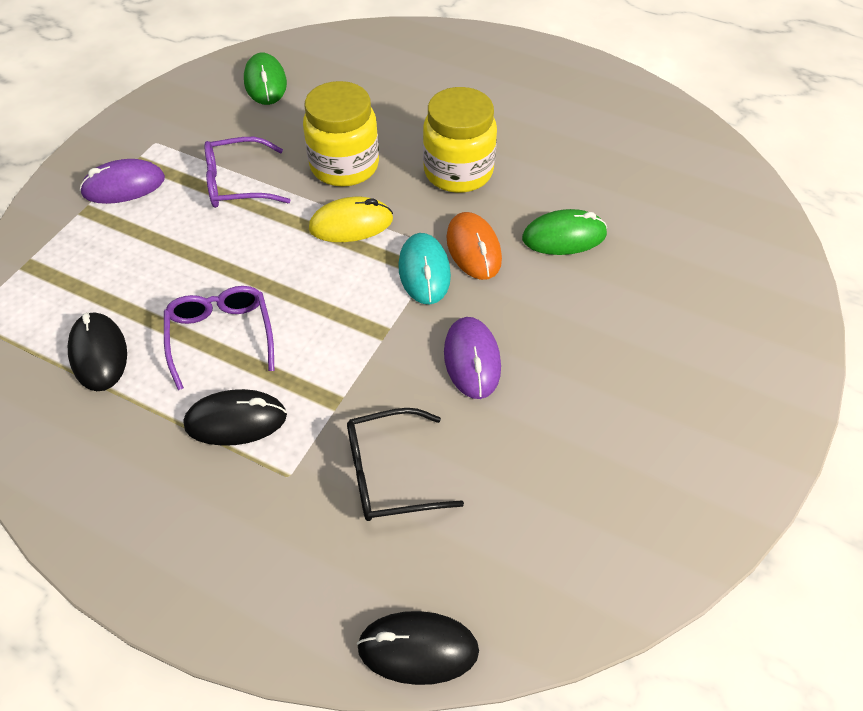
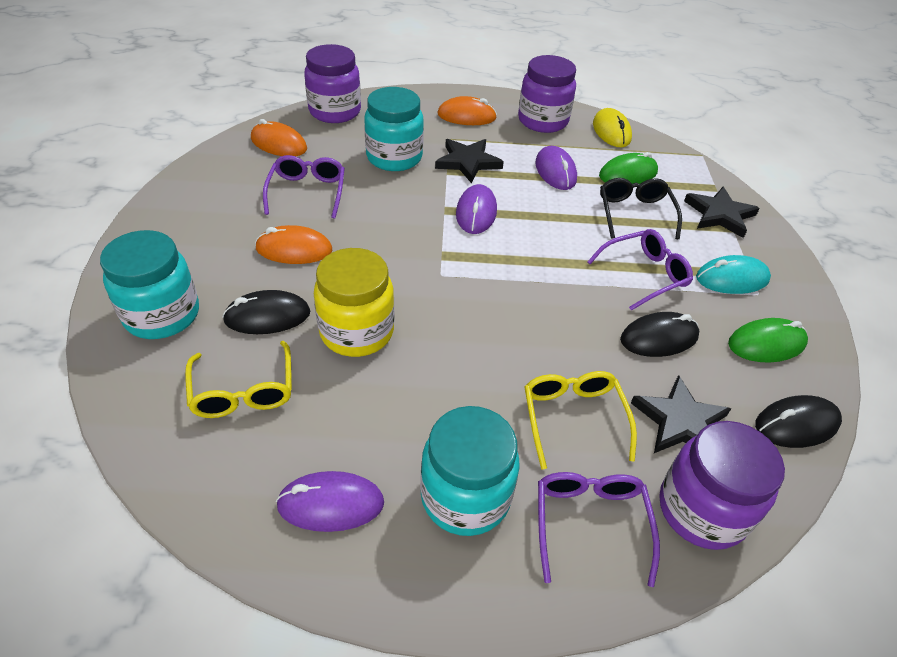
black star: 0 -> 3
orange mouse: 1 -> 3
purple glasses: 2 -> 3
purple jar: 0 -> 3
purple mouse: 2 -> 3
turquoise jar: 0 -> 3
yellow glasses: 0 -> 2
yellow jar: 2 -> 1

